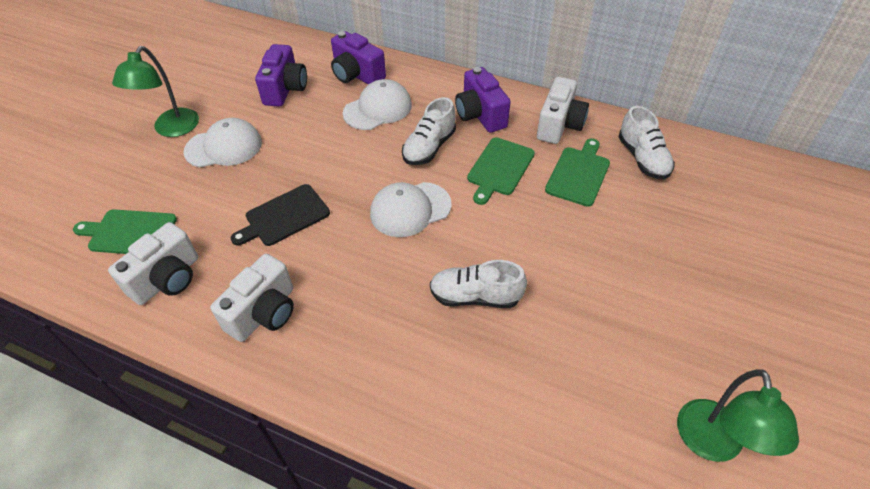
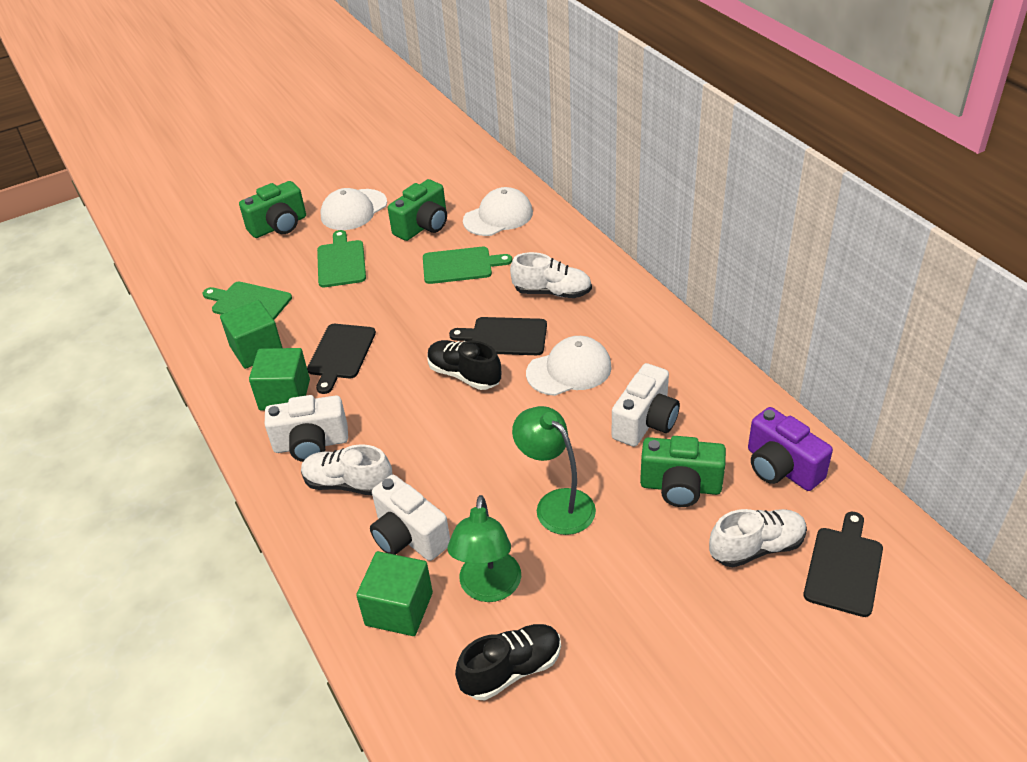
black cutting board: 1 -> 3
black shoe: 0 -> 2
green camera: 0 -> 3
green cube: 0 -> 3
purple camera: 3 -> 1

